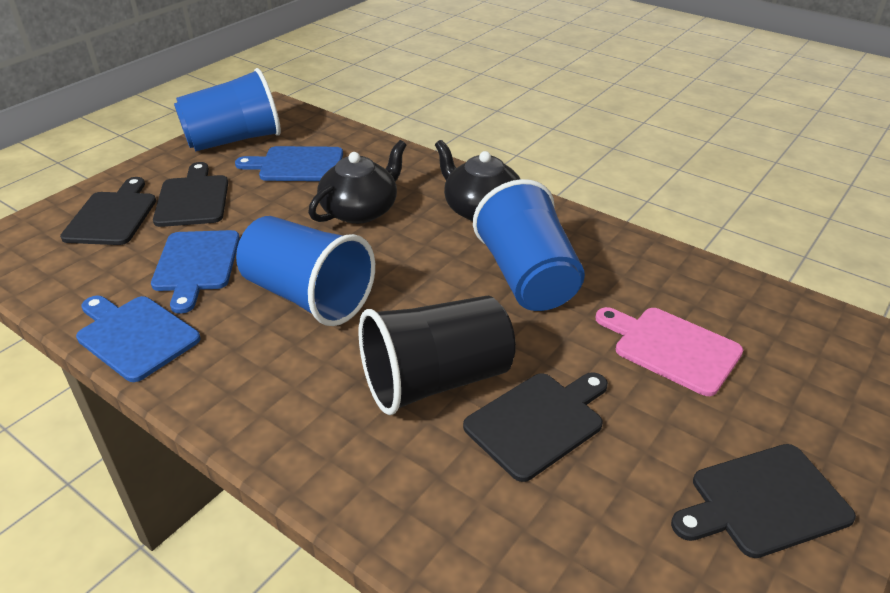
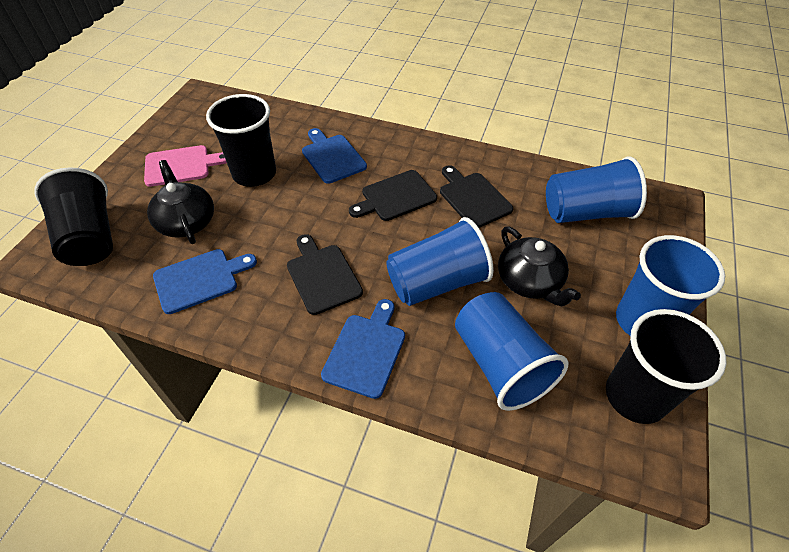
black cup: 1 -> 3
black cutting board: 4 -> 3
blue cup: 3 -> 4

